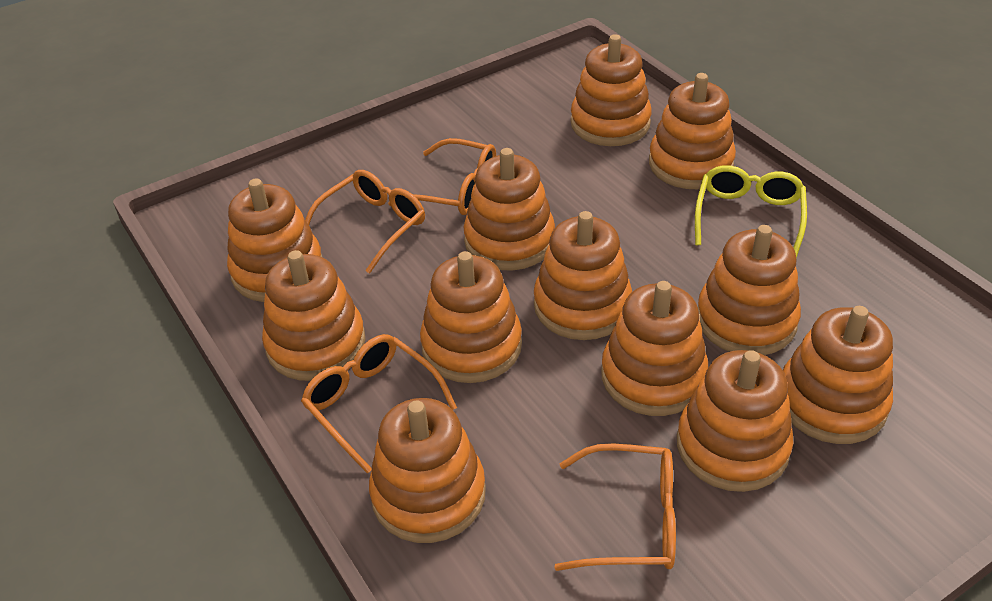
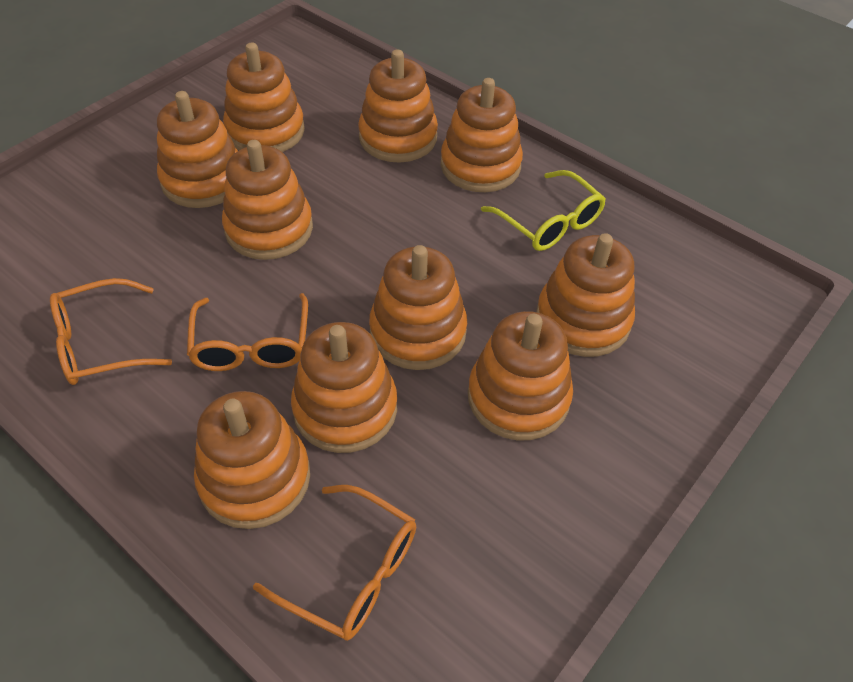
orange glasses: 4 -> 3
orange stacking toy: 12 -> 10

